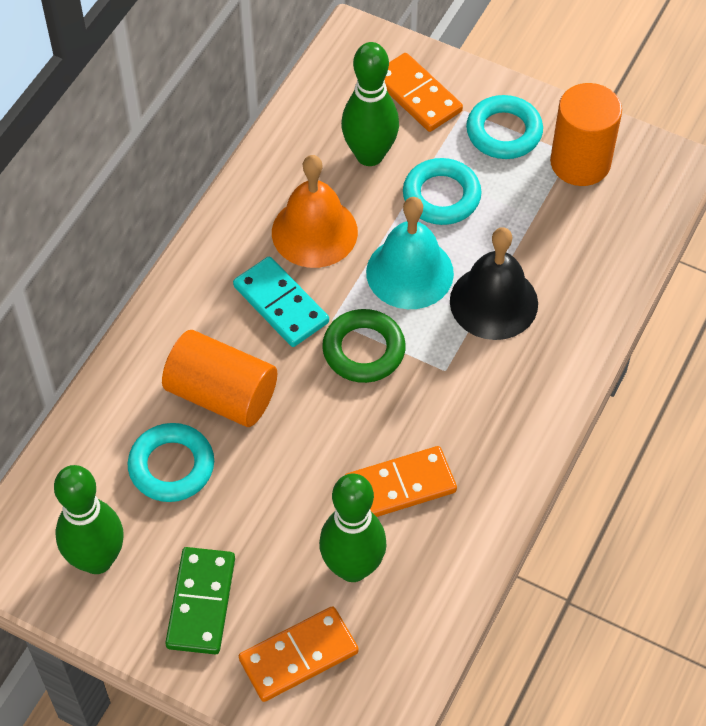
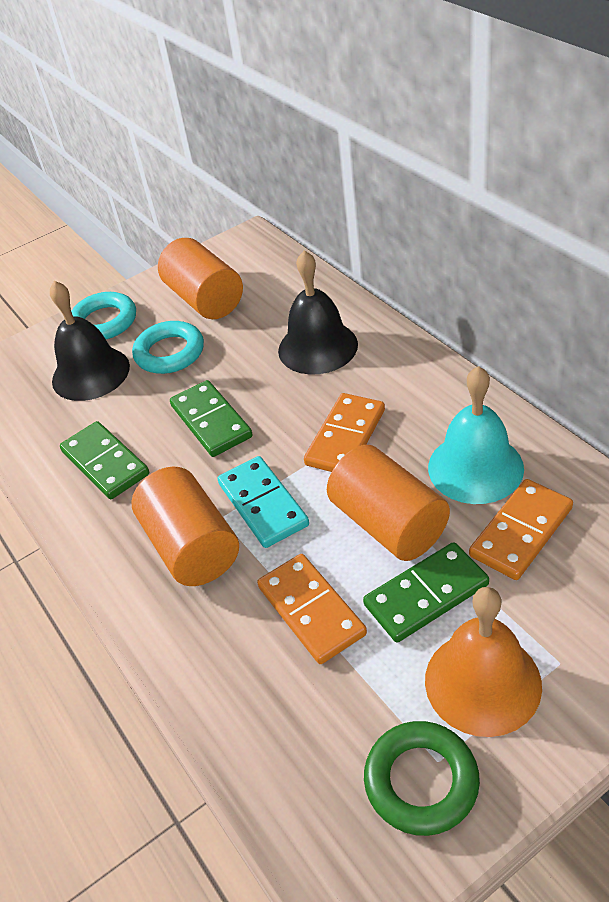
black bell: 1 -> 2
green bowling pin: 3 -> 0
green domino: 1 -> 3
orange cylinder: 2 -> 3
turquoise ring: 3 -> 2

